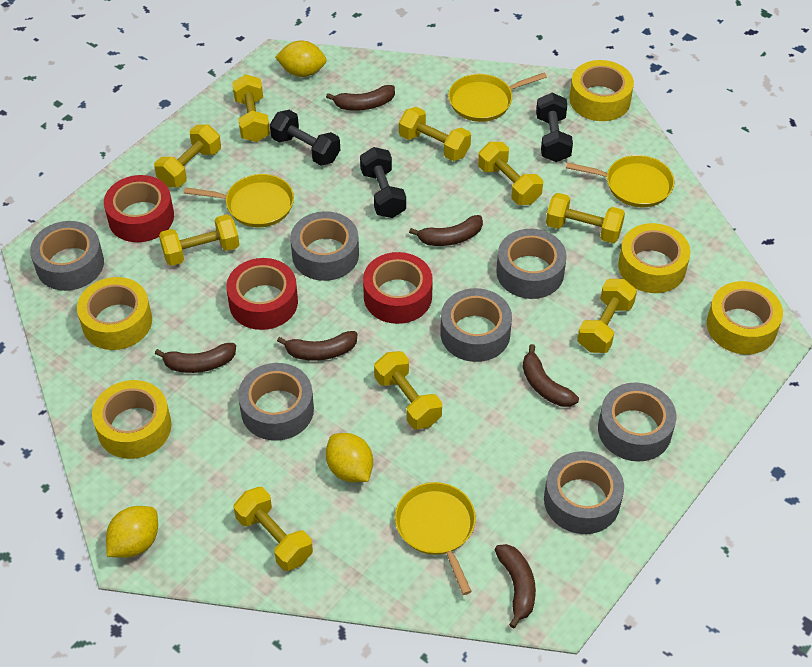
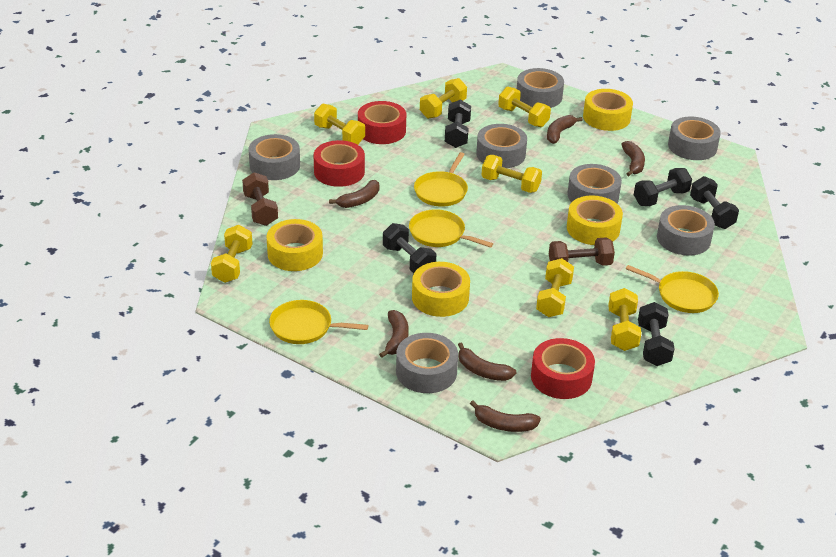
black dumbbell: 3 -> 5
brown dumbbell: 0 -> 2
yellow dumbbell: 9 -> 7
yellow lemon: 3 -> 0
yellow tape: 5 -> 4

